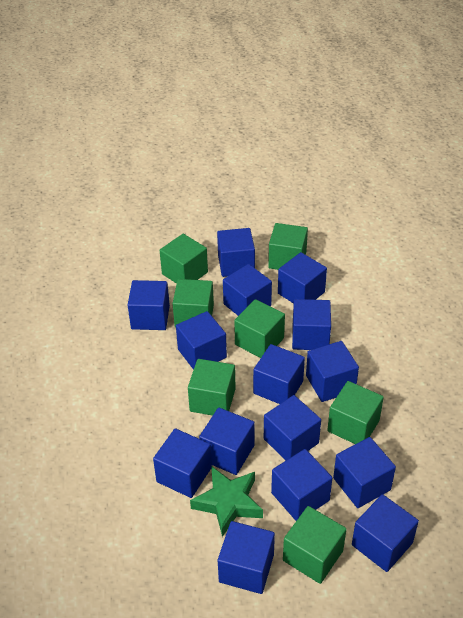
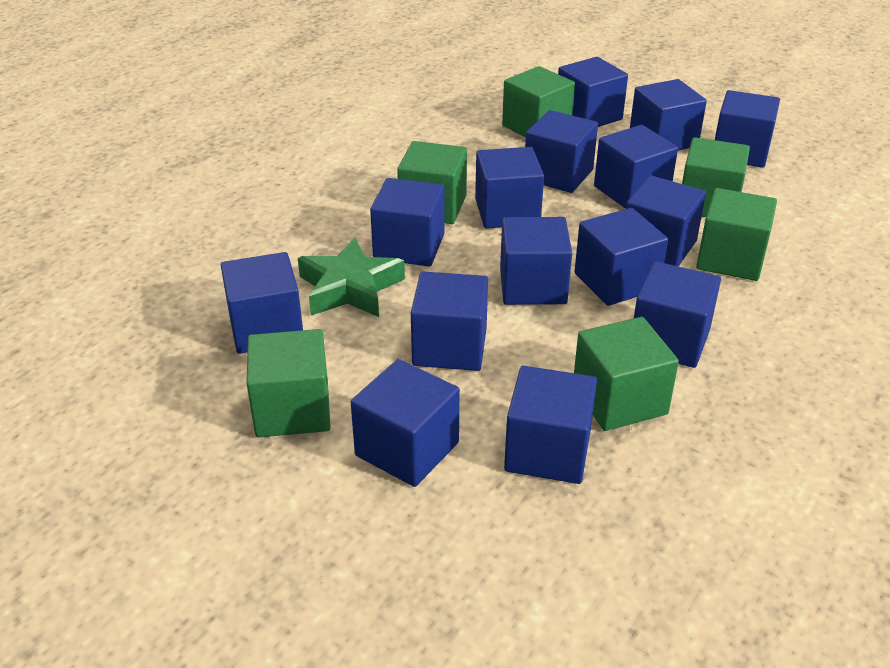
green cube: 7 -> 6

